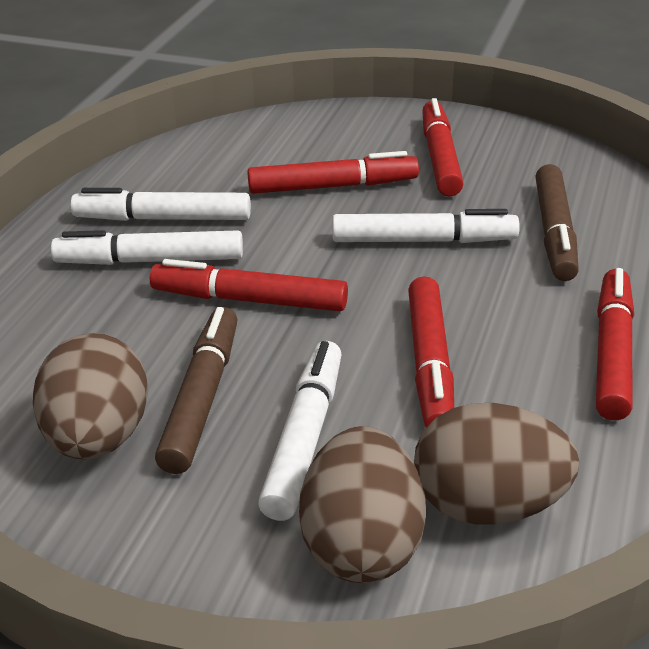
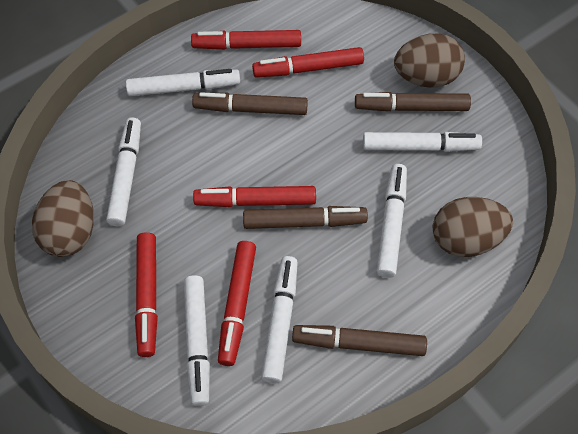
brown marker: 2 -> 4
white marker: 4 -> 6

